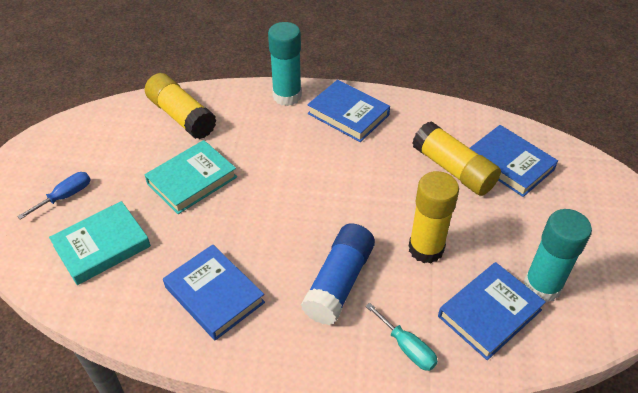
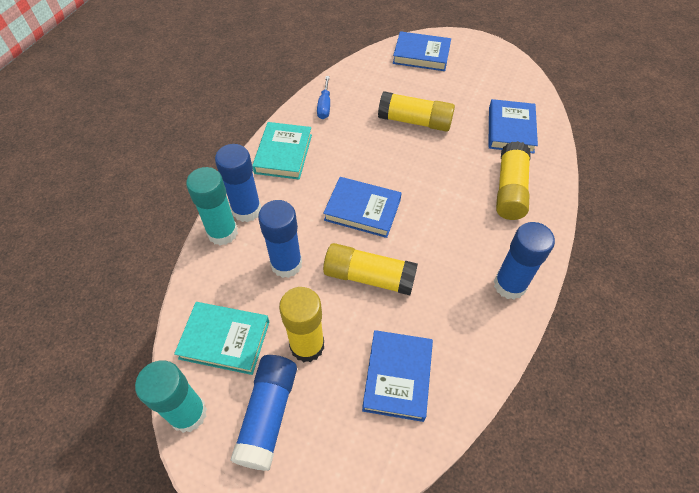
blue glue stick: 1 -> 4
turquoise screwdriver: 1 -> 0
yellow glue stick: 3 -> 4

